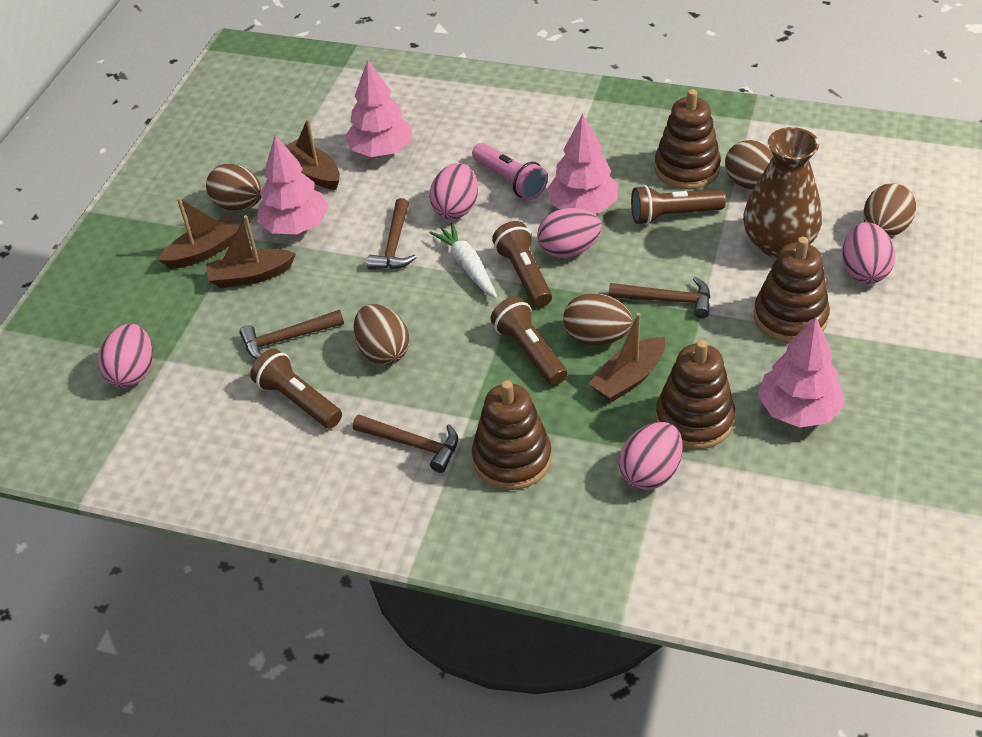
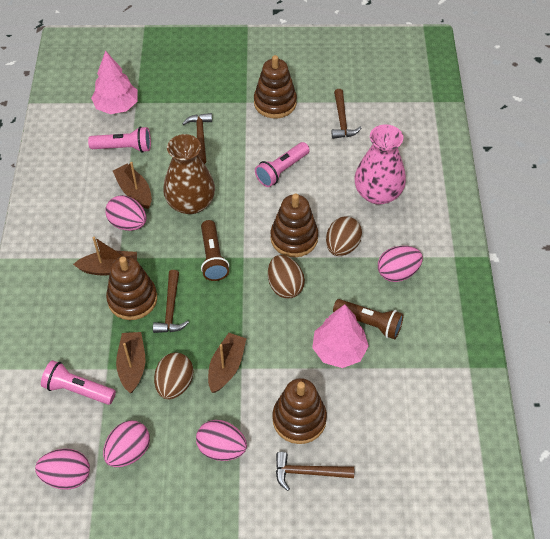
brown egg: 5 -> 3
brown flashlight: 4 -> 2
pink flashlight: 1 -> 3
pink tree: 4 -> 2
pink vase: 0 -> 1
white carrot: 1 -> 0

